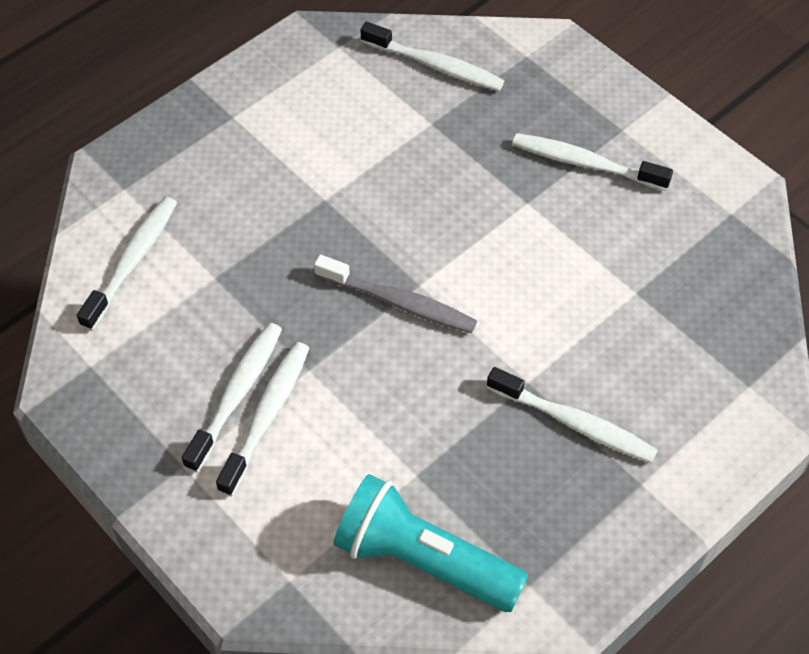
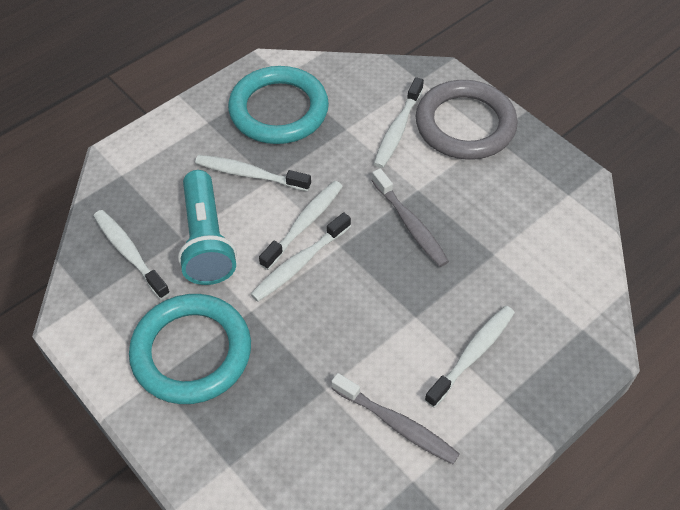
grey ring: 0 -> 1
grey toothbrush: 1 -> 2
turquoise ring: 0 -> 2

